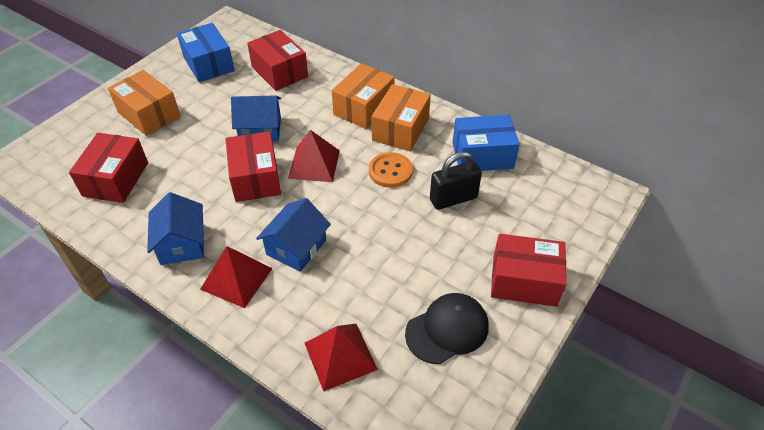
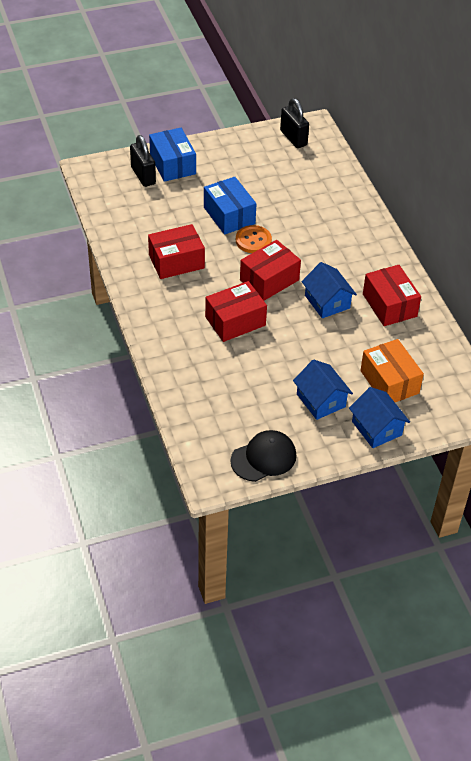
black padlock: 1 -> 2
orange box: 3 -> 1
red pyramid: 3 -> 0

